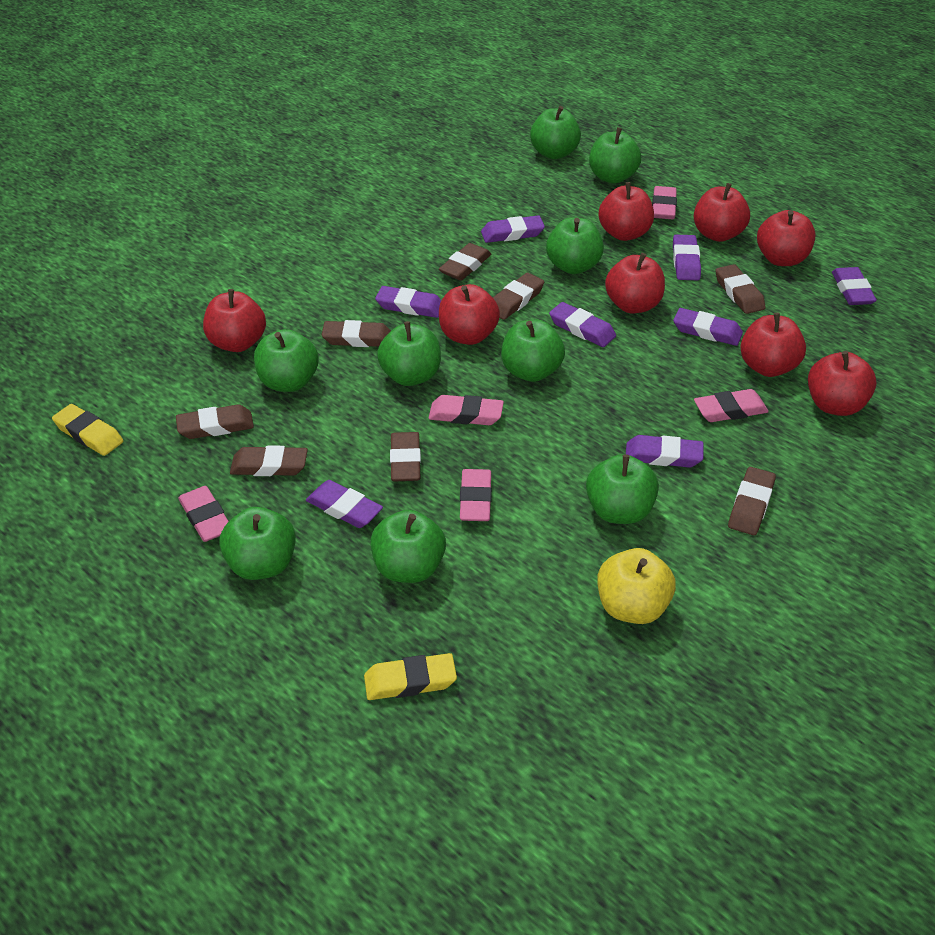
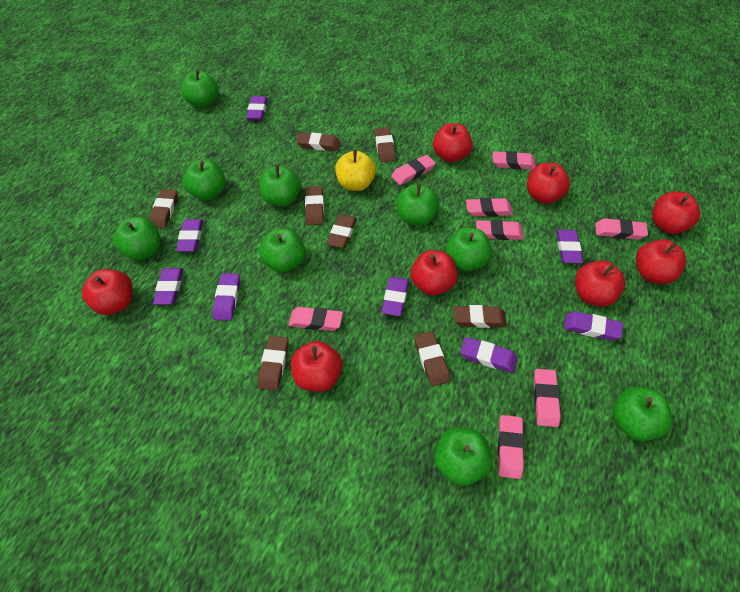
pink eraser: 5 -> 8
yellow eraser: 2 -> 0

